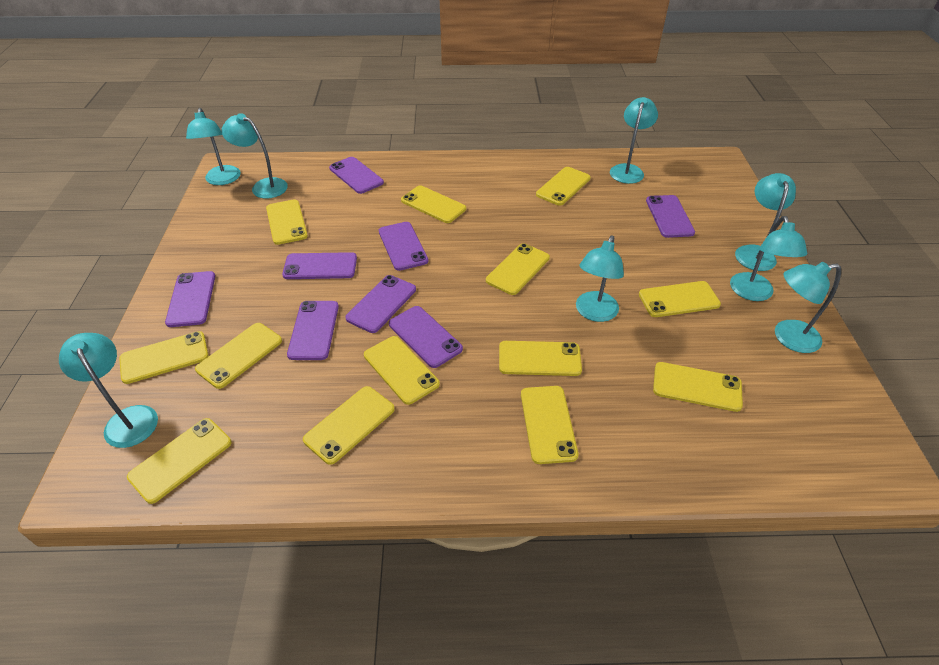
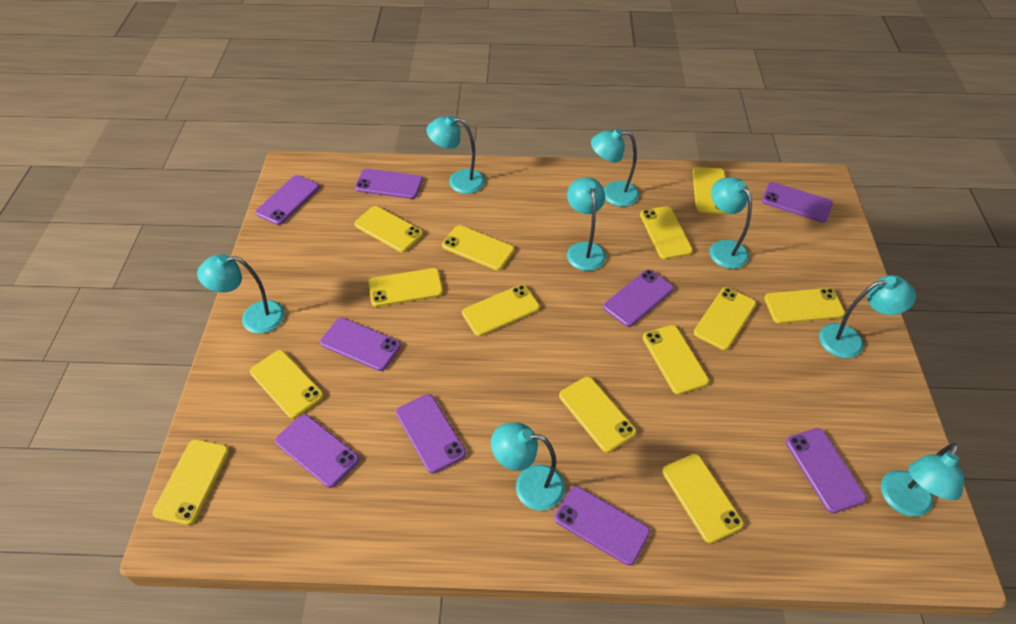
purple phone: 8 -> 9

